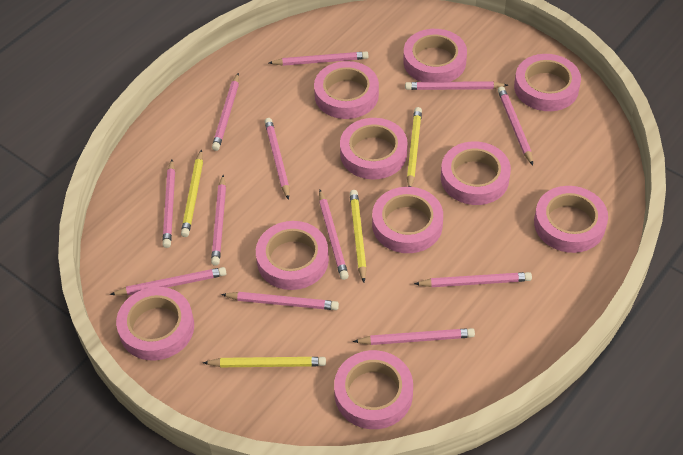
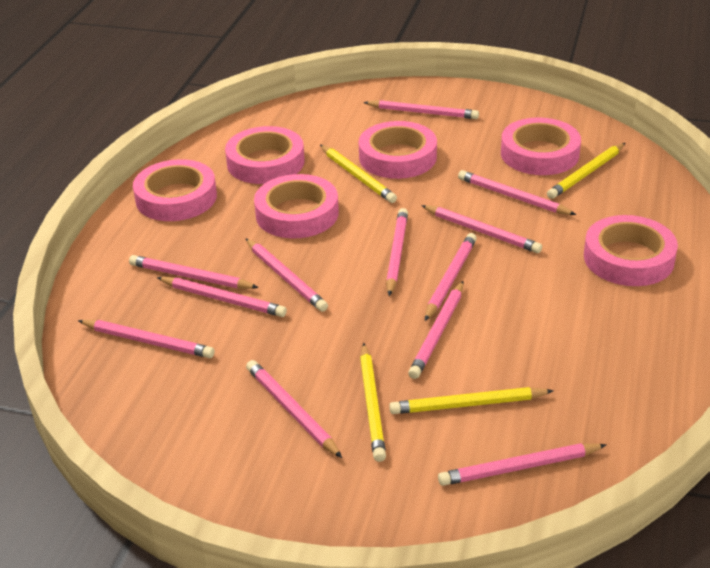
pink tape: 10 -> 6

